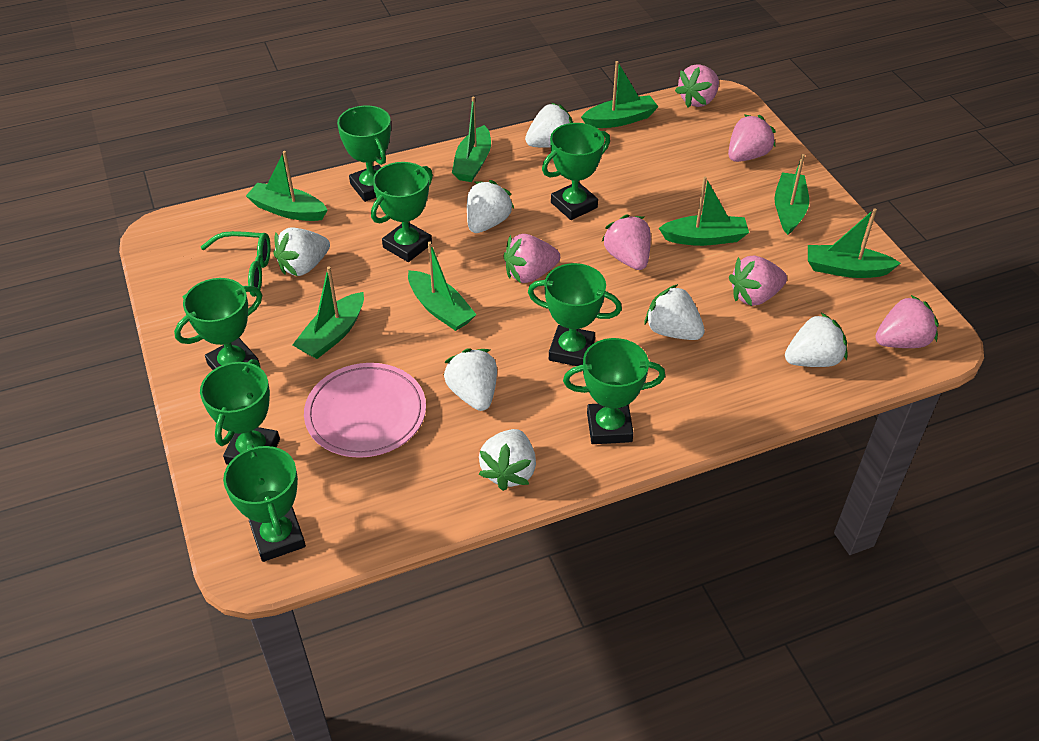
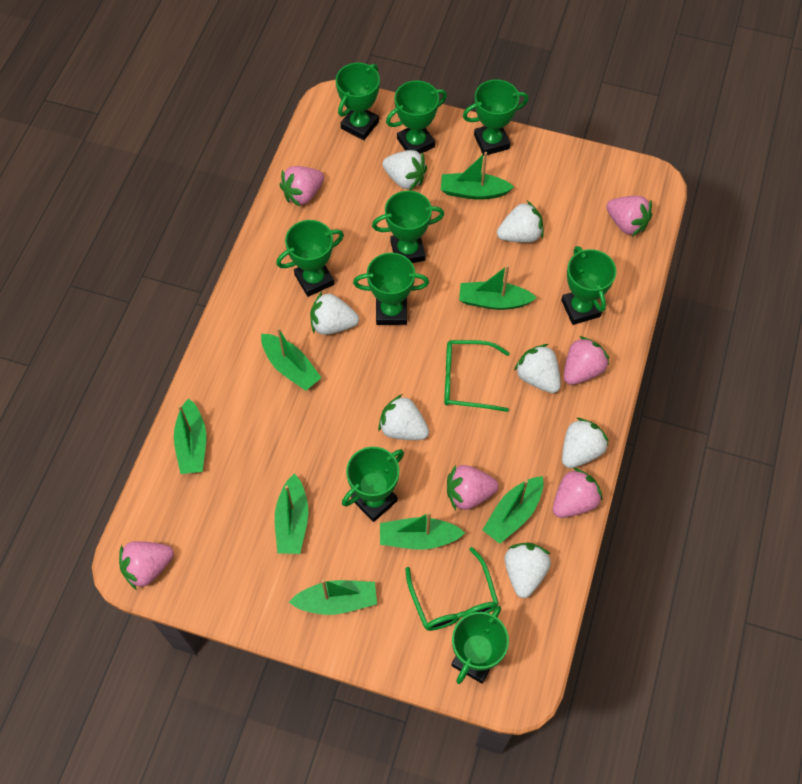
green glasses: 1 -> 2
green trophy: 8 -> 9
pink plate: 1 -> 0

